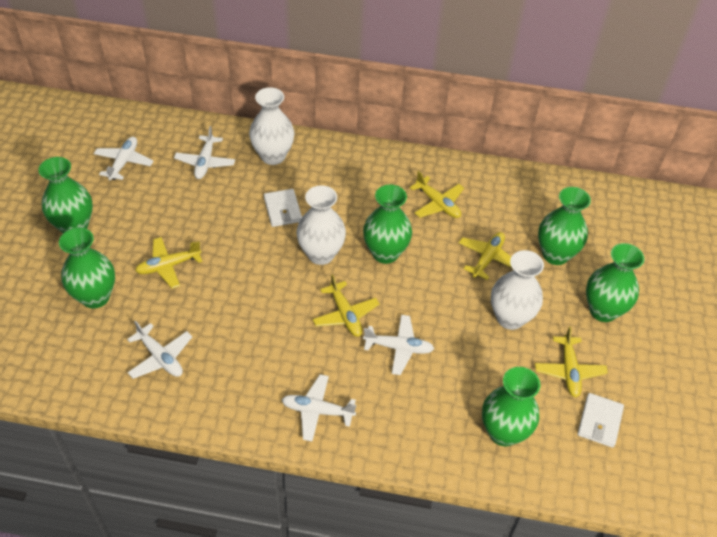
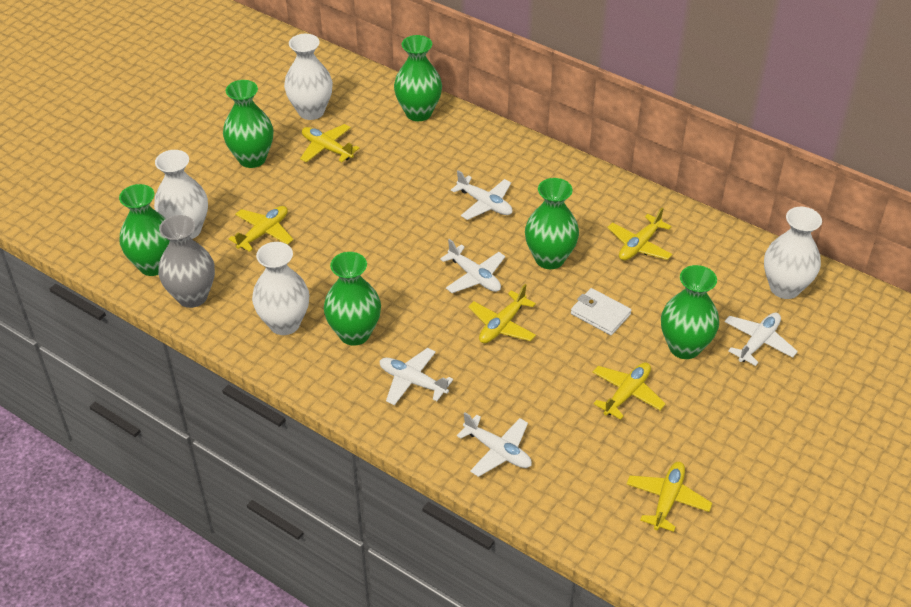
grey vase: 0 -> 1
white vase: 3 -> 4
white wallet: 2 -> 1
yellow plane: 5 -> 6

